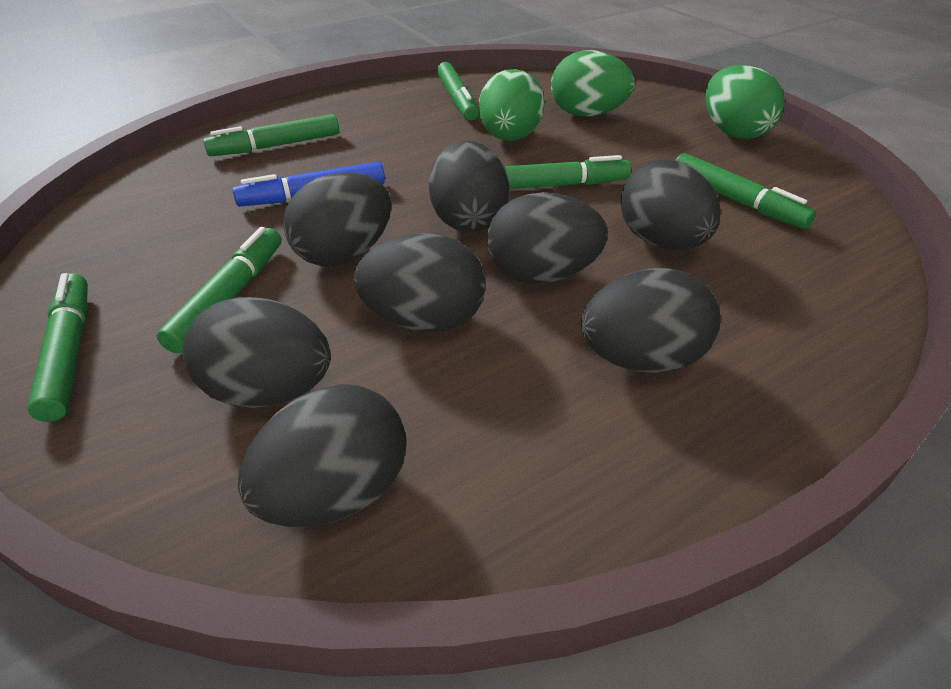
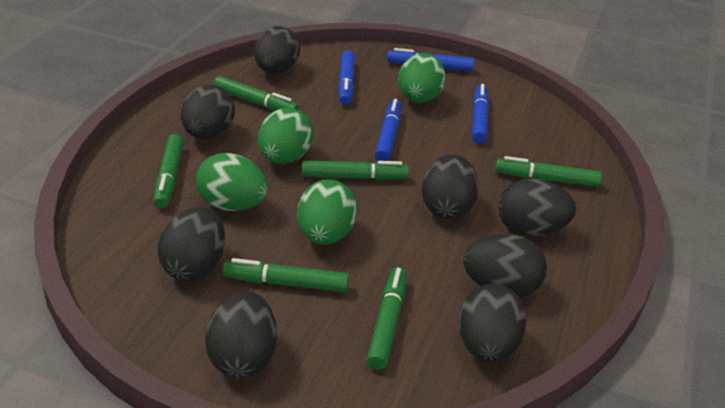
blue marker: 1 -> 4
green egg: 3 -> 4

